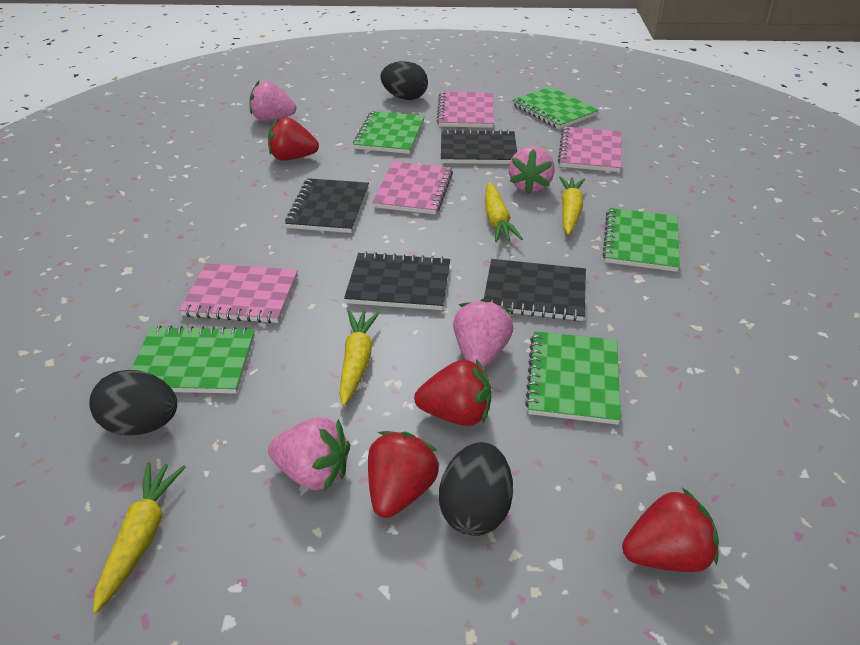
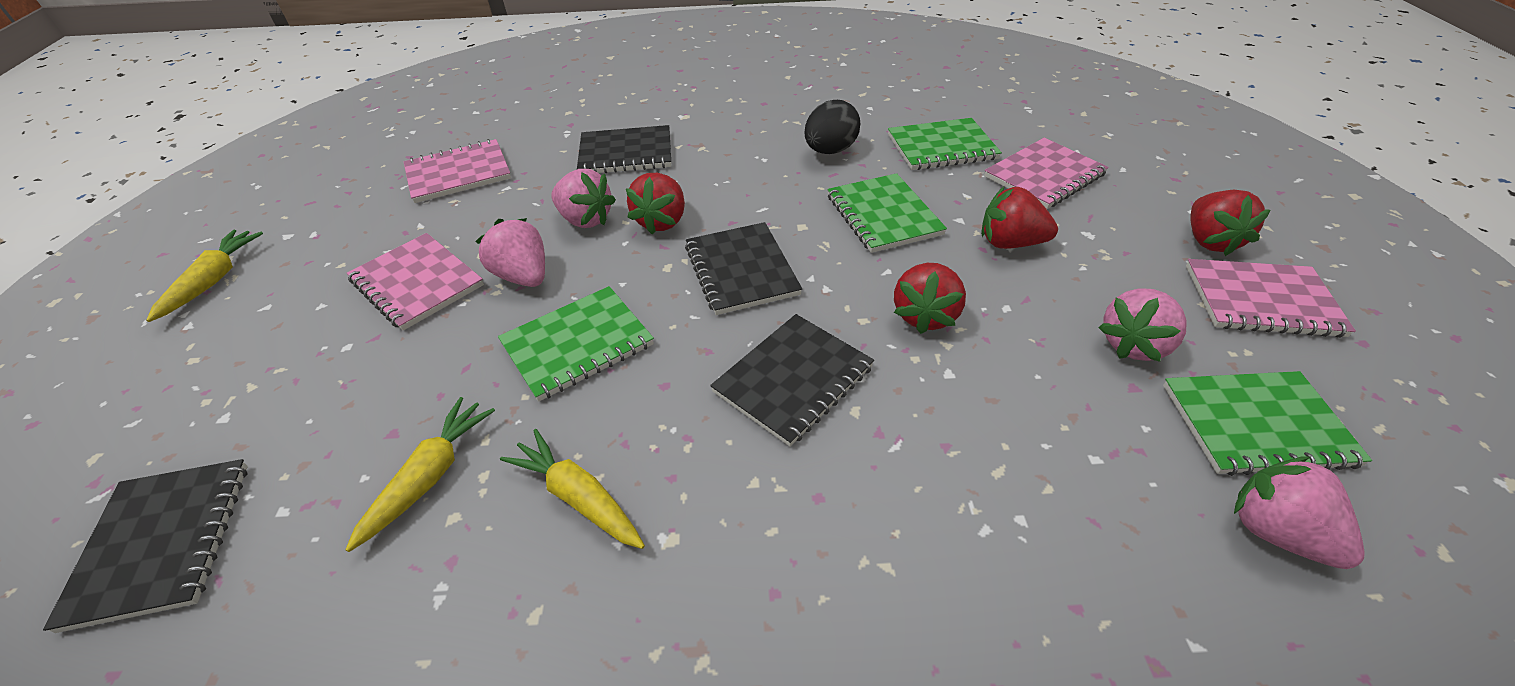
black egg: 3 -> 1
green notebook: 5 -> 4
yellow carrot: 4 -> 3

